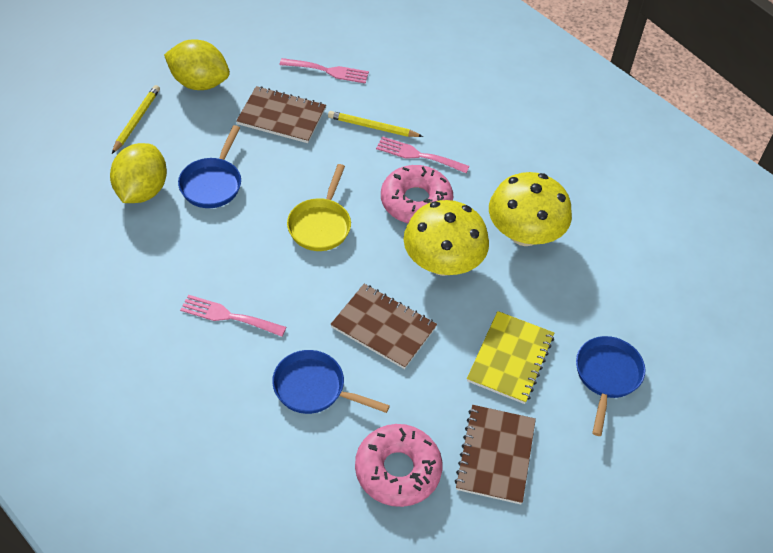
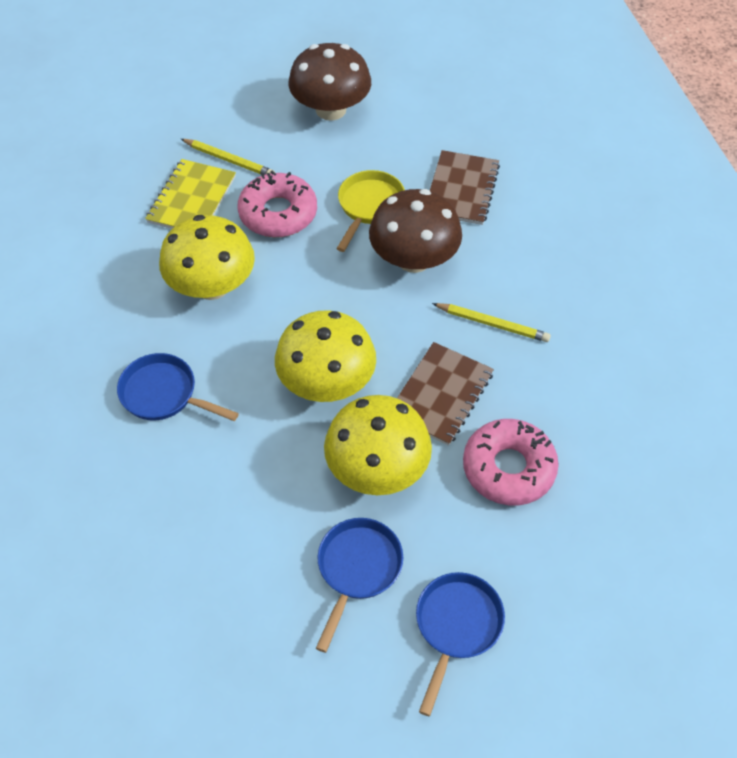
brown mushroom: 0 -> 2
brown notebook: 3 -> 2
pink fork: 3 -> 0
yellow lemon: 2 -> 0
yellow mushroom: 2 -> 3

